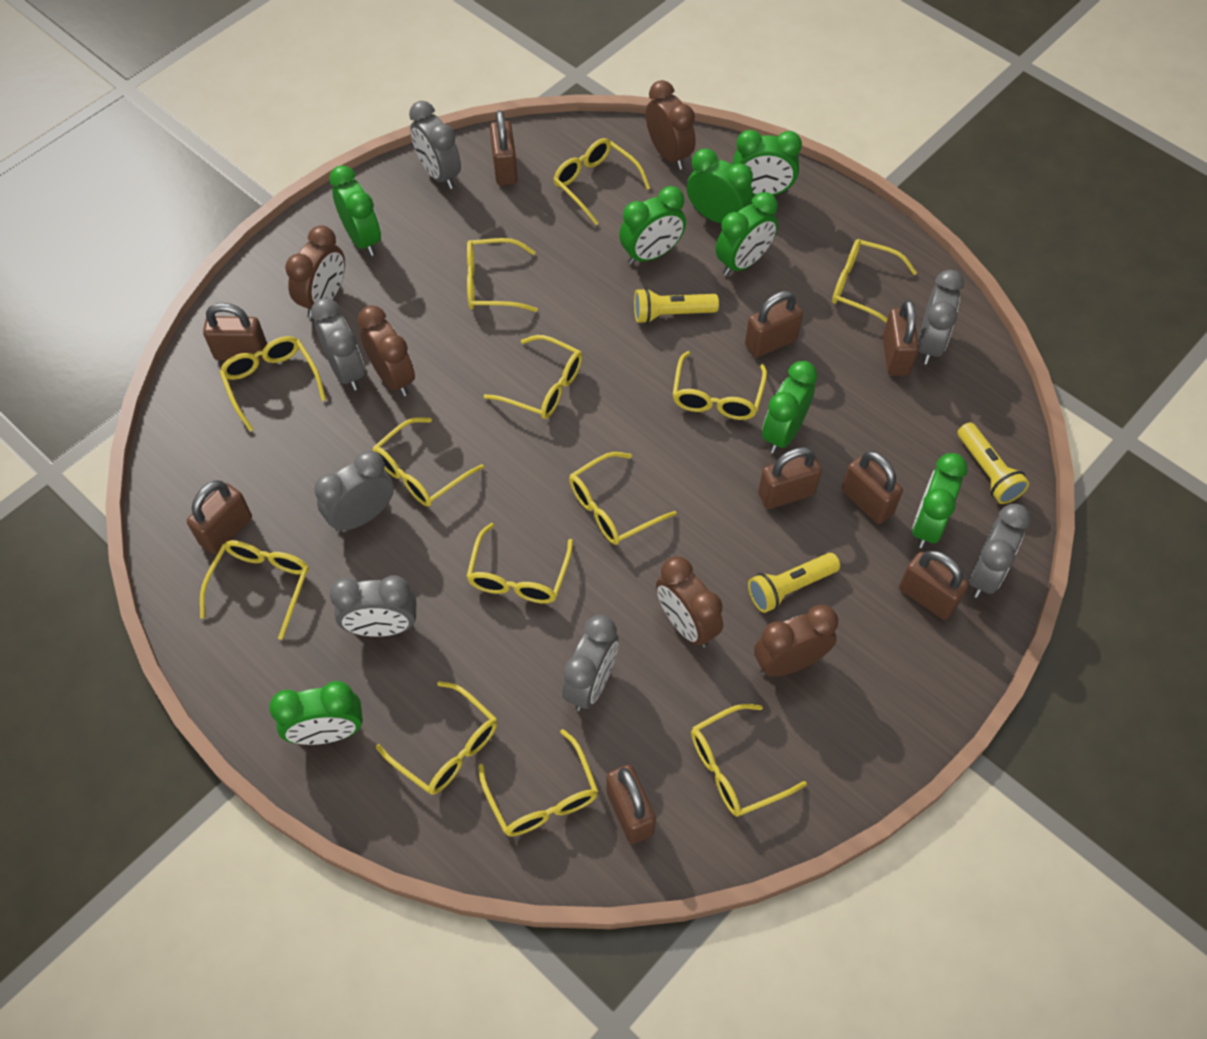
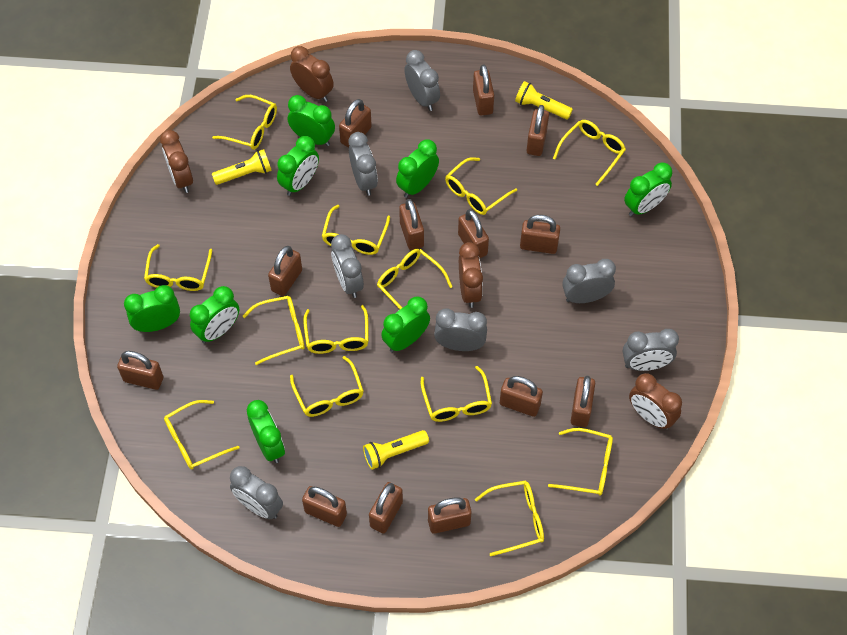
brown clock: 5 -> 4
brown padlock: 9 -> 13

